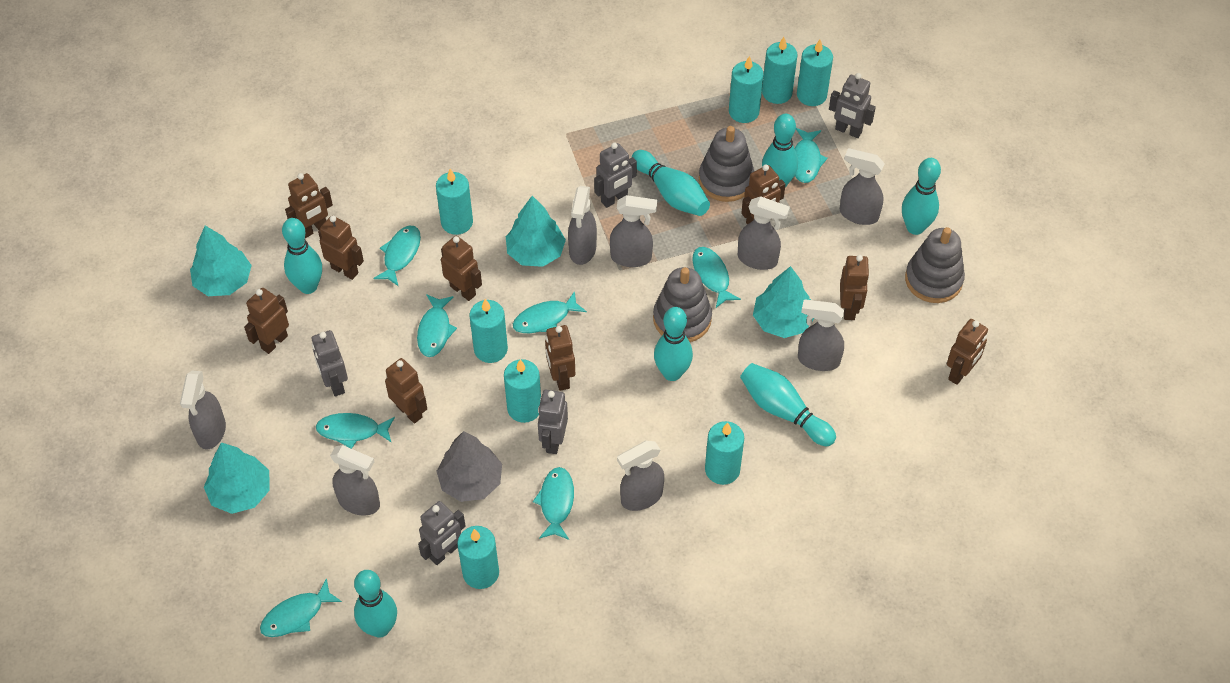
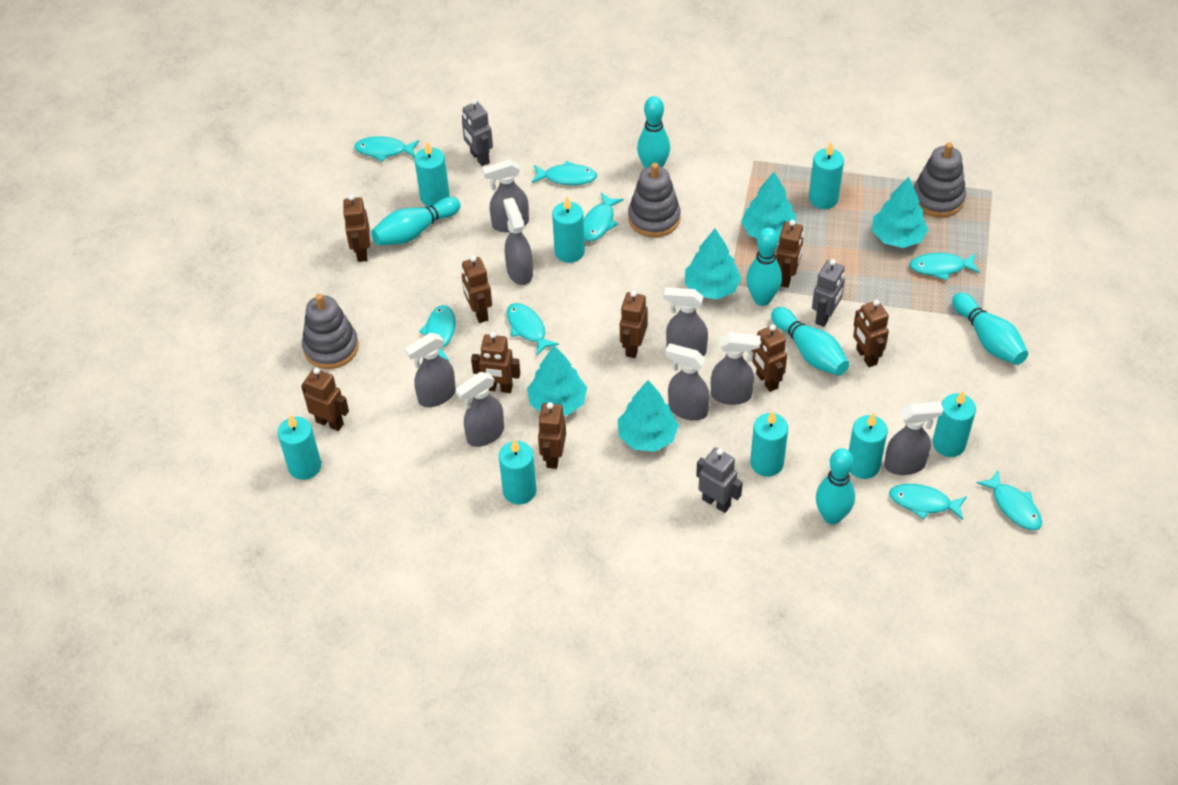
grey robot: 5 -> 3
grey tree: 1 -> 0
turquoise bowling pin: 7 -> 6
turquoise tree: 4 -> 5

